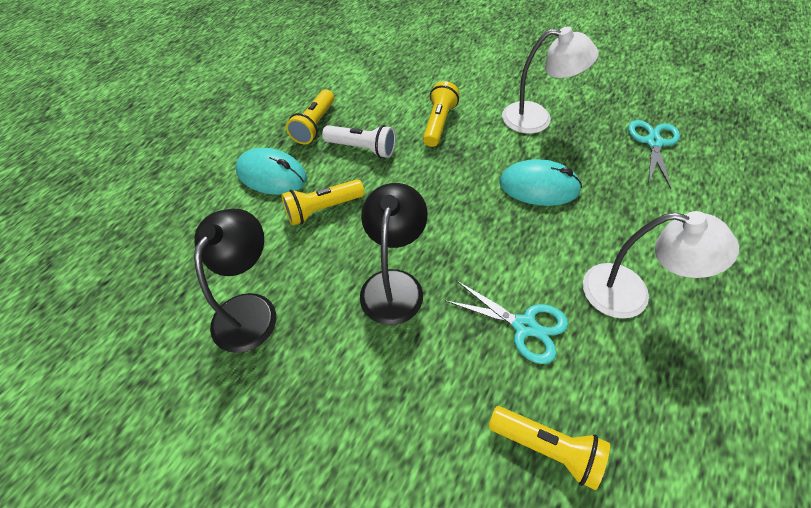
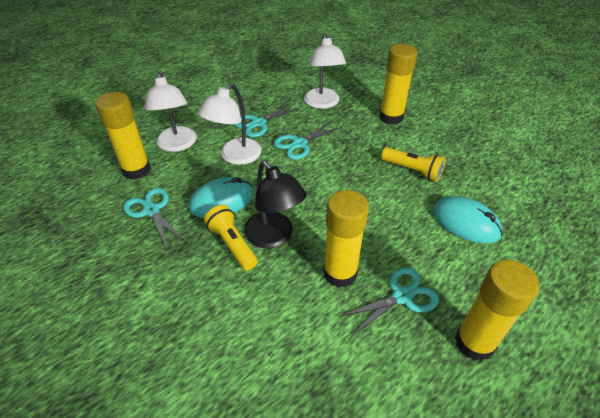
black lamp: 2 -> 1
turquoise scissors: 2 -> 4
white flashlight: 1 -> 0
white lamp: 2 -> 3
yellow flashlight: 4 -> 2
yellow glue stick: 0 -> 4

